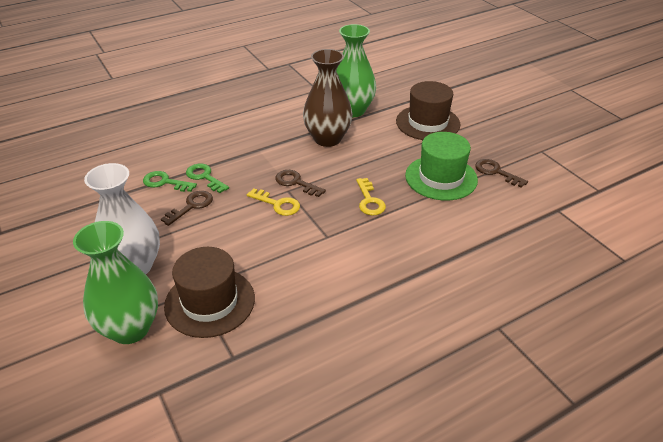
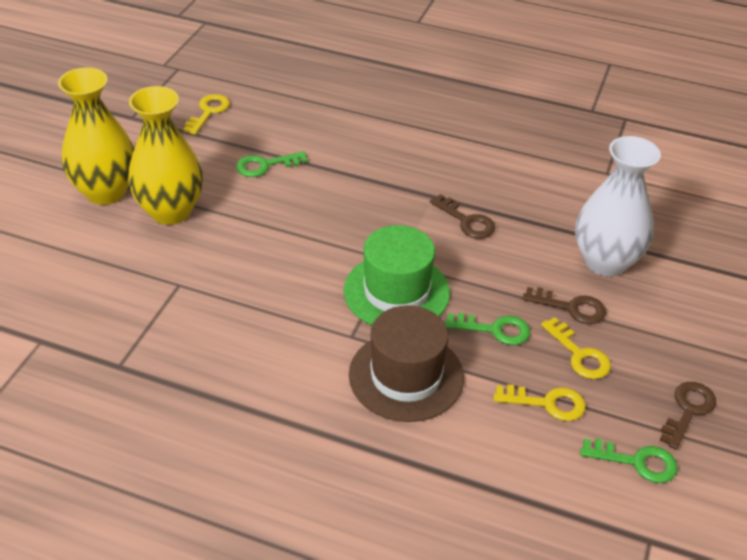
brown hat: 2 -> 1
brown vase: 1 -> 0
green key: 2 -> 3
green vase: 2 -> 0
yellow key: 2 -> 3
yellow vase: 0 -> 2

